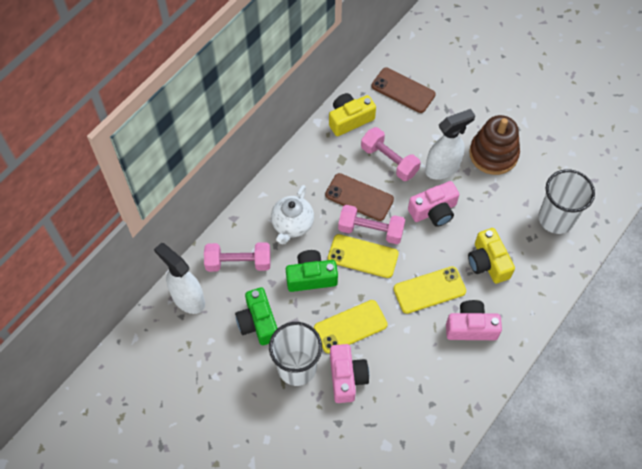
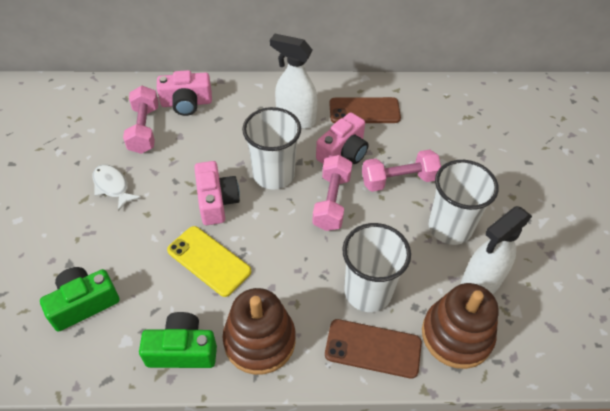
brown stacking toy: 1 -> 2
white cup: 2 -> 3
white fish: 0 -> 1
white teapot: 1 -> 0
yellow camera: 2 -> 0
yellow phone: 3 -> 1

